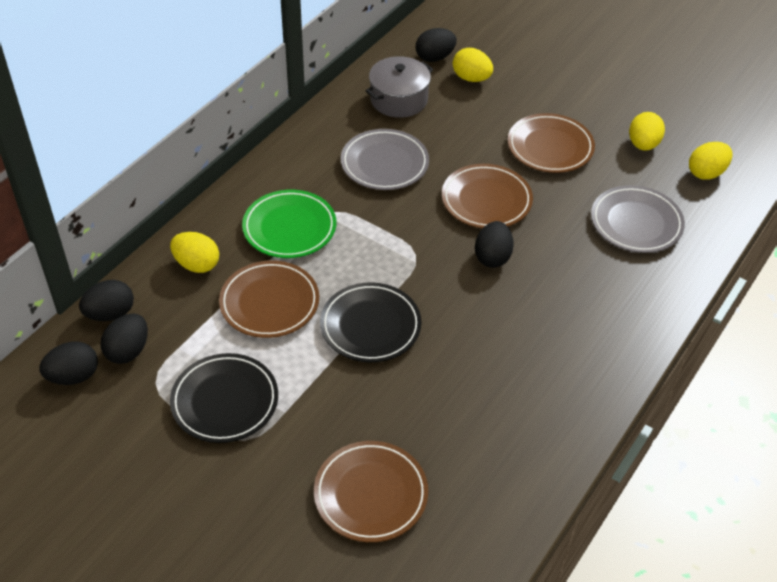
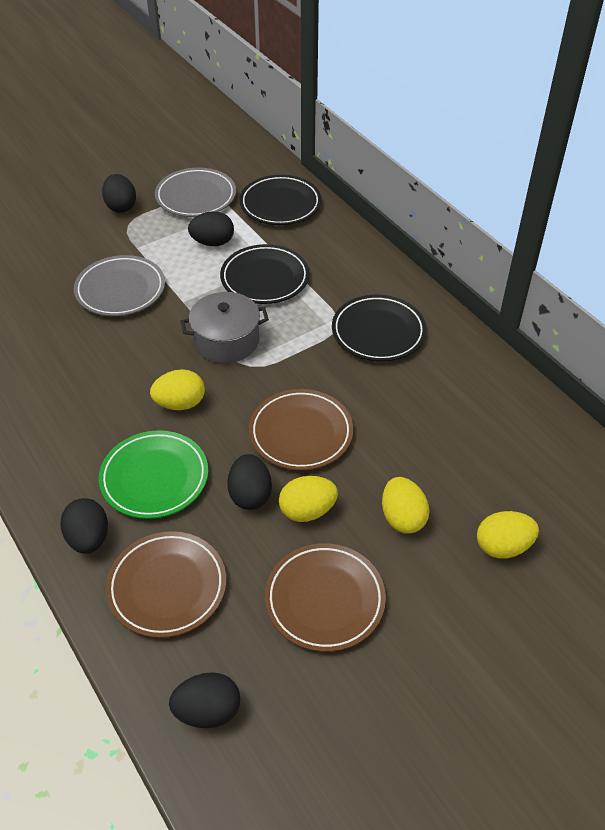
black plate: 2 -> 3
brown plate: 4 -> 3

